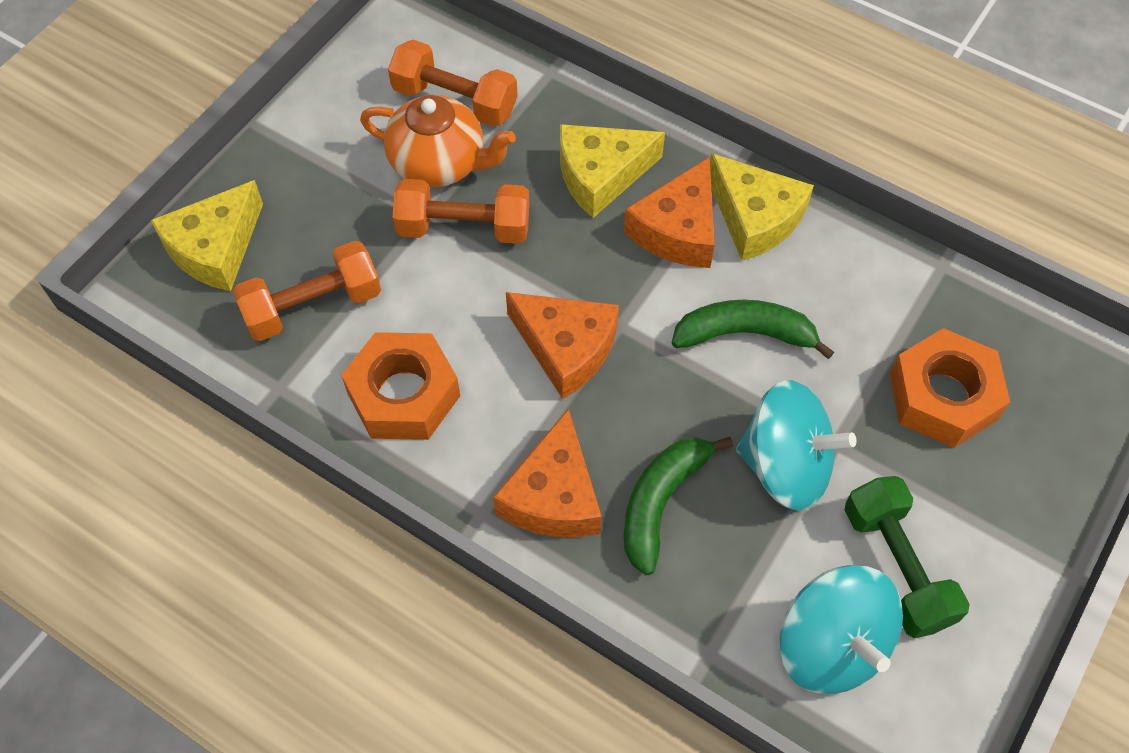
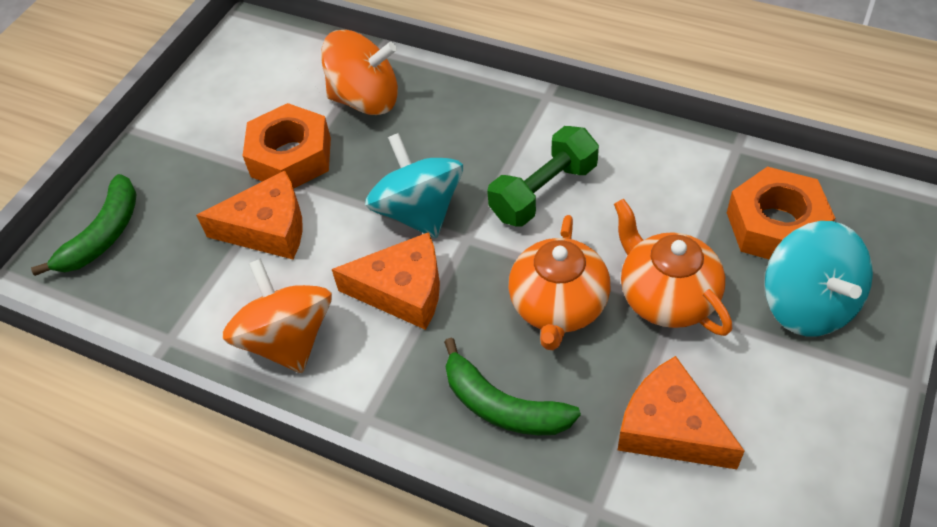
orange dumbbell: 3 -> 0
orange spinning top: 0 -> 2
orange teapot: 1 -> 2
yellow cheese: 3 -> 0

